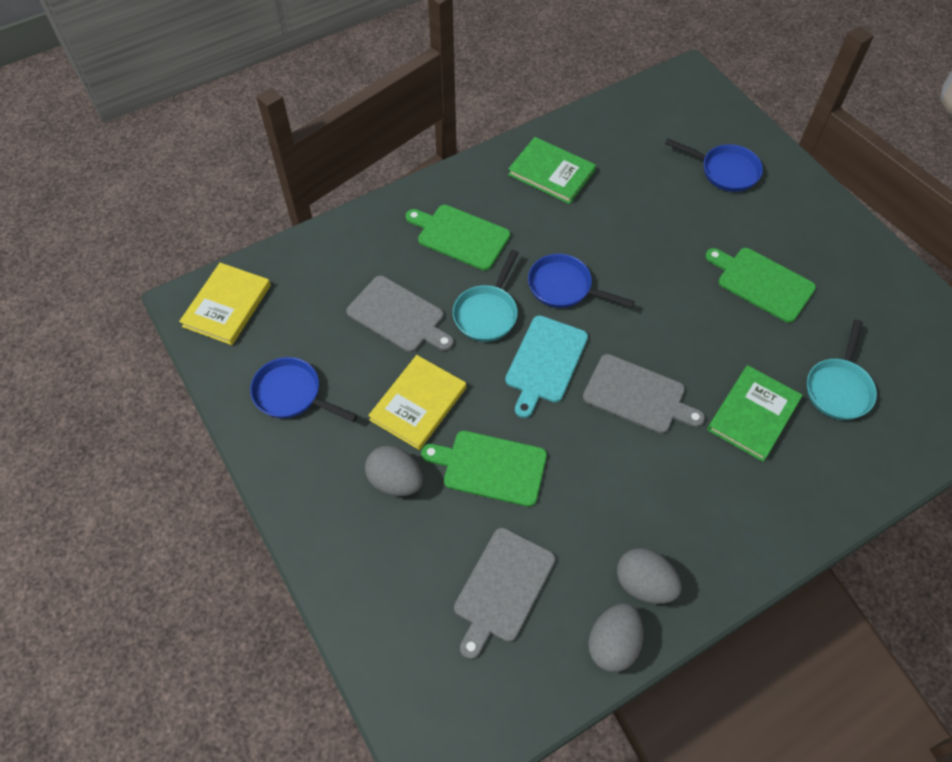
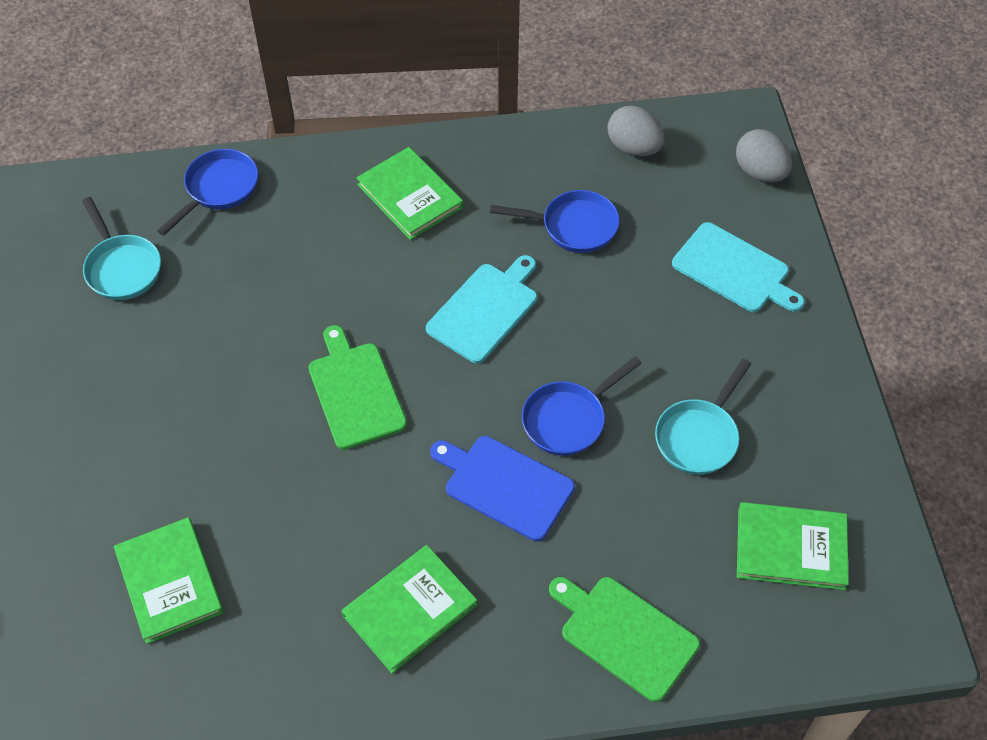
blue cutting board: 0 -> 1
green book: 2 -> 4
green cutting board: 3 -> 2
grey cutting board: 3 -> 0
grey egg: 3 -> 2
turquoise cutting board: 1 -> 2
yellow book: 2 -> 0

